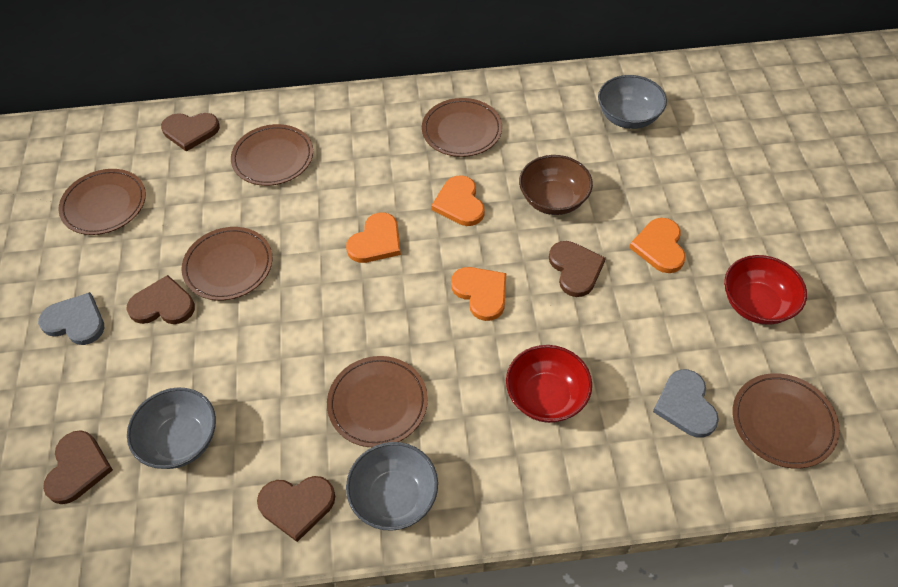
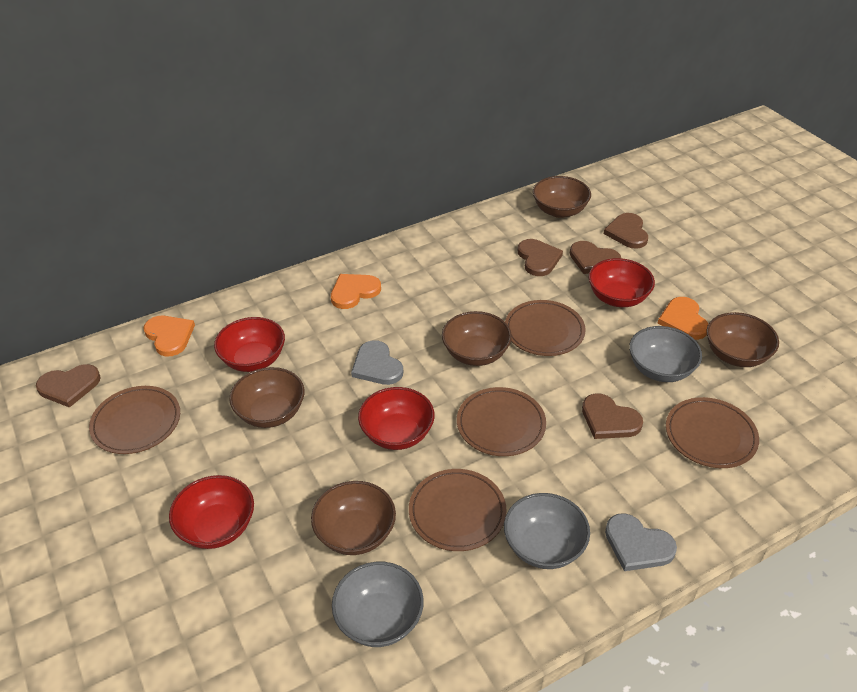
brown bowl: 1 -> 5
brown plate: 6 -> 5
orange heart: 4 -> 3
red bowl: 2 -> 4

